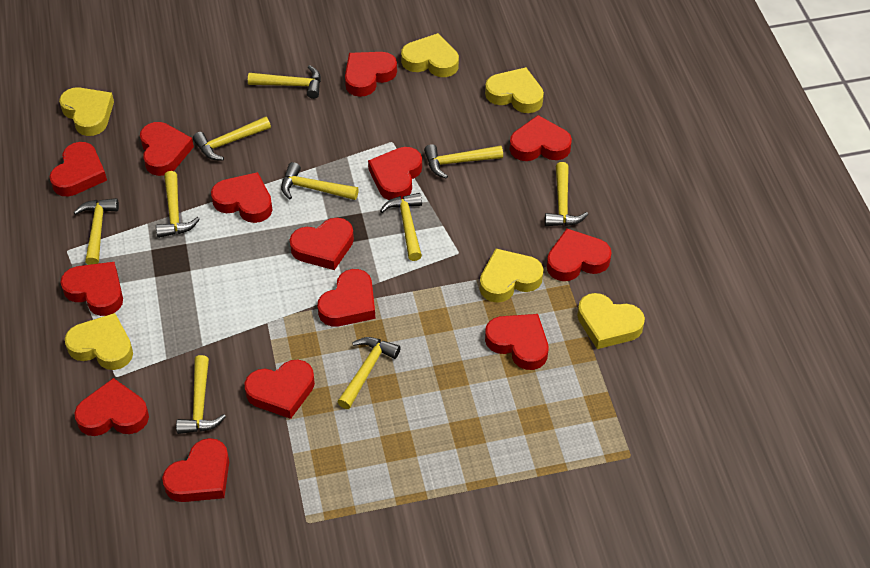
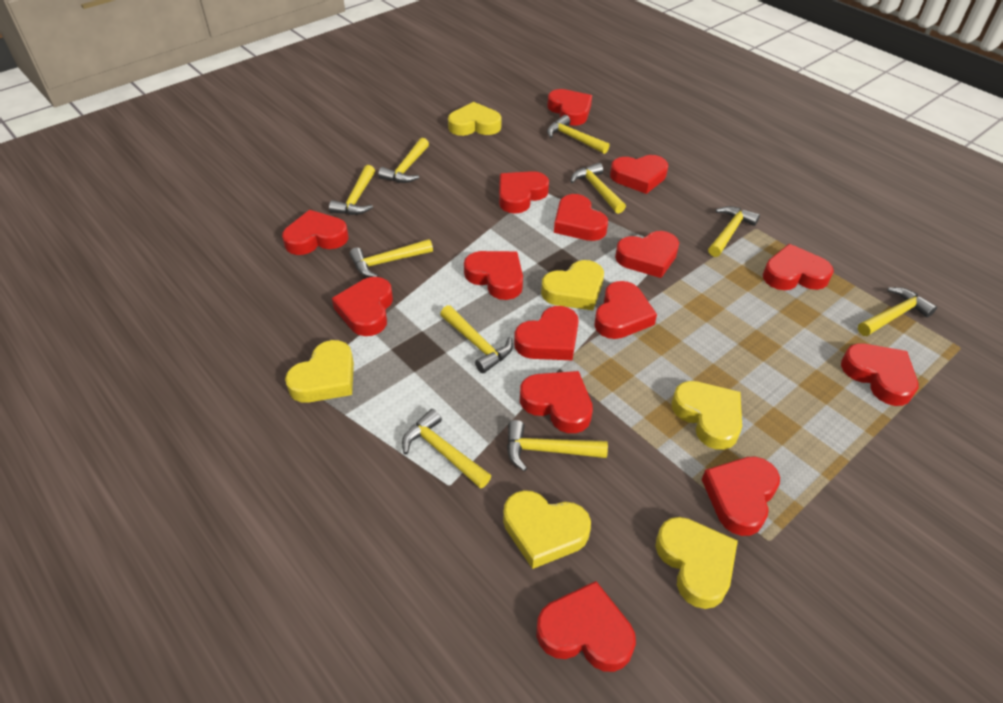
red heart: 14 -> 15

